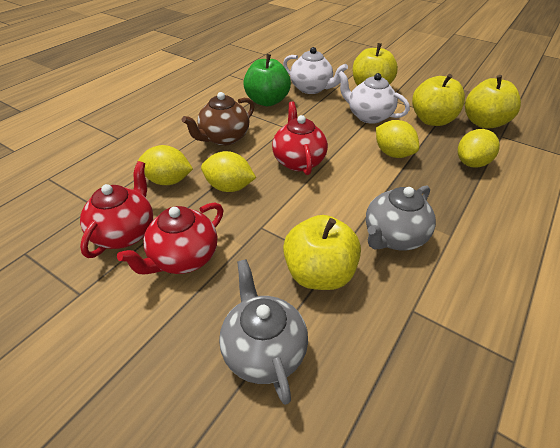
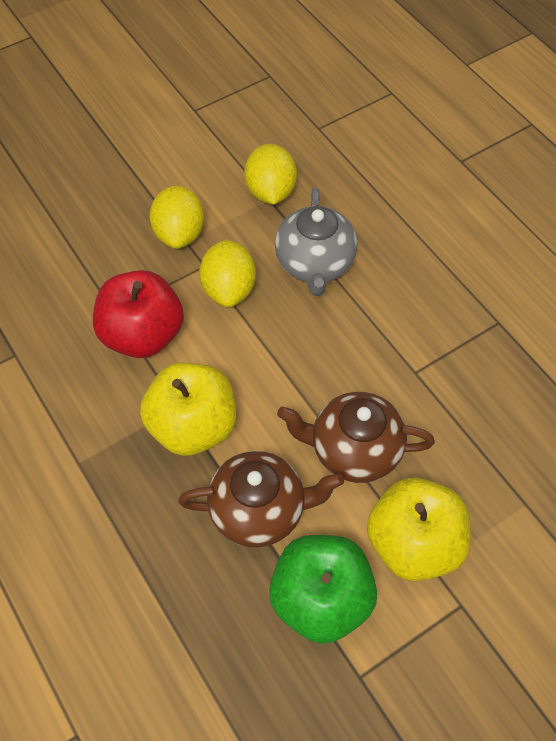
brown teapot: 1 -> 2
grey teapot: 2 -> 1
red apple: 0 -> 1
red teapot: 3 -> 0
white teapot: 2 -> 0
yellow apple: 4 -> 2
yellow lemon: 4 -> 3

